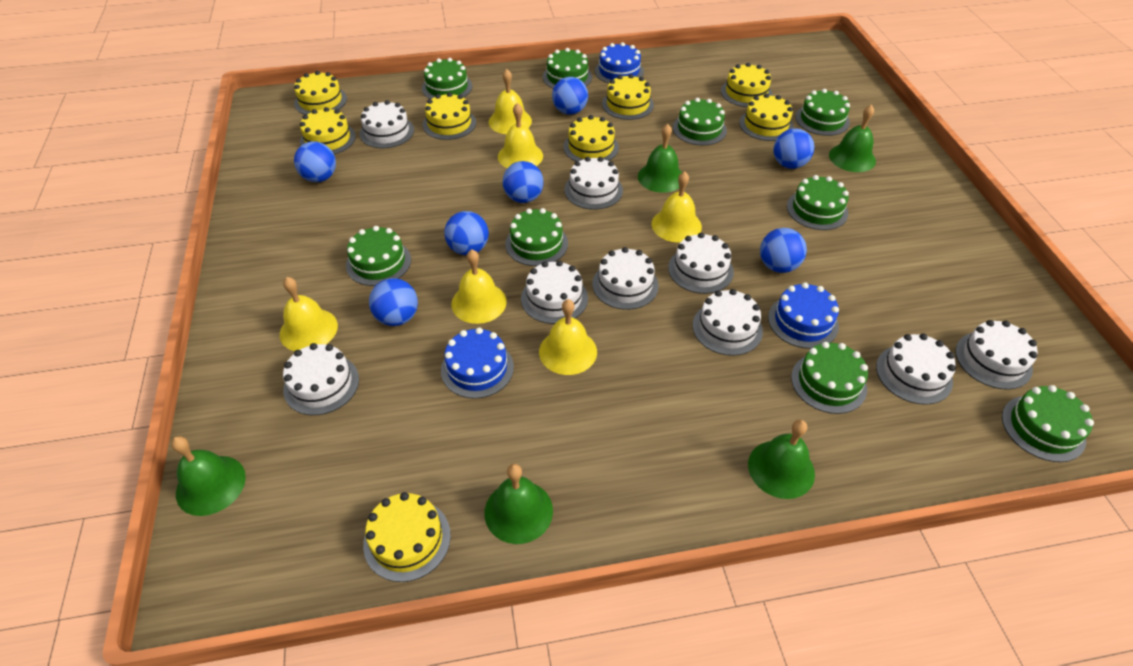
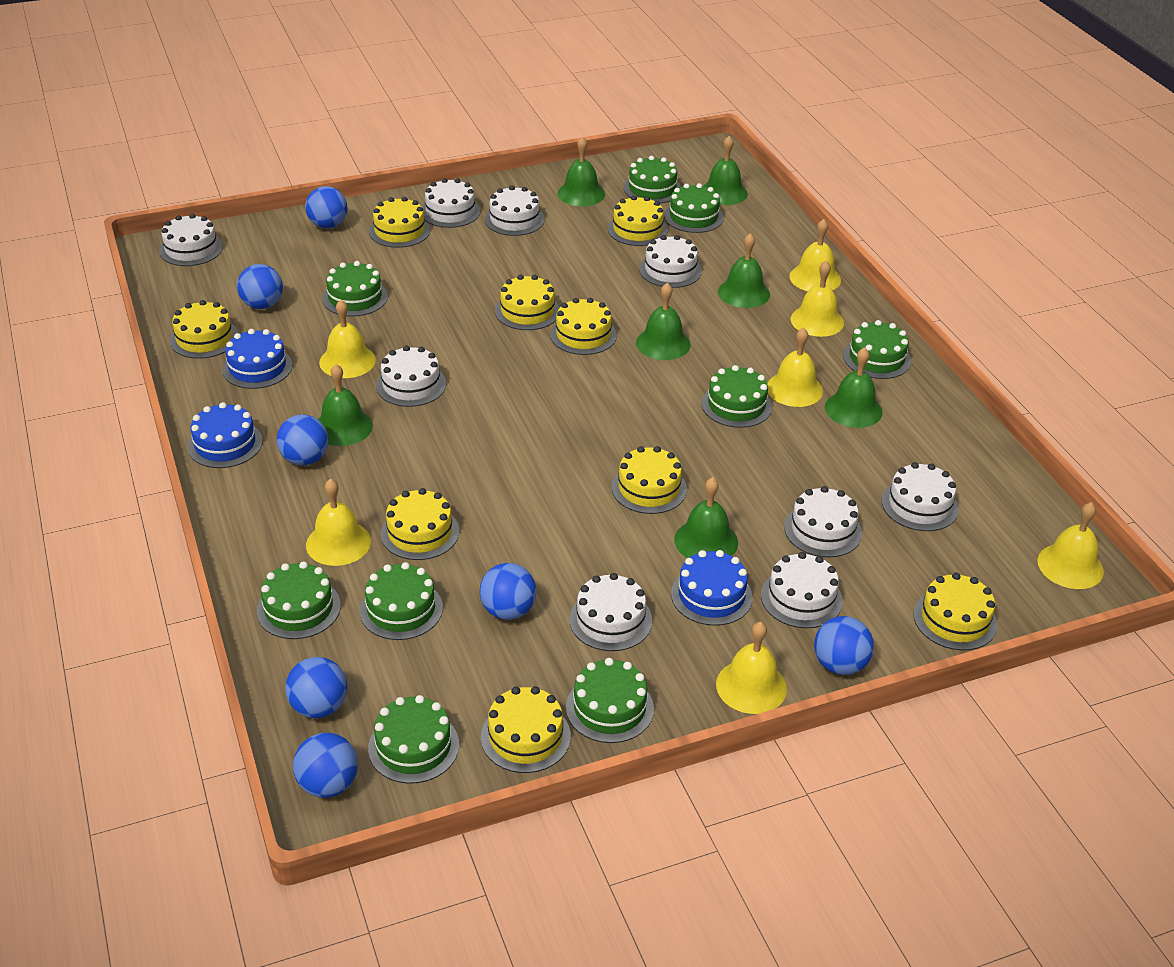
green bell: 5 -> 7
yellow bell: 6 -> 7
yellow cake: 8 -> 9

